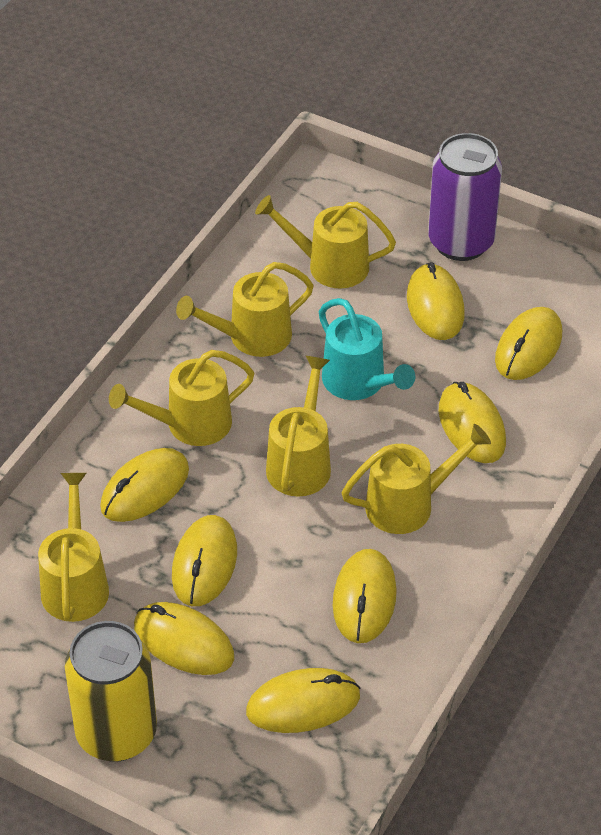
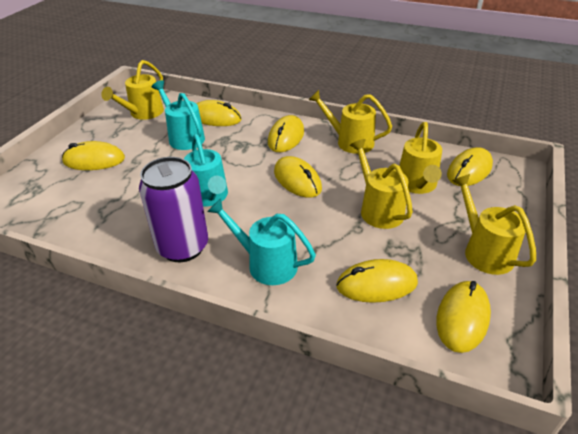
turquoise watering can: 1 -> 3
yellow can: 1 -> 0
yellow mouse: 8 -> 7
yellow watering can: 6 -> 5

